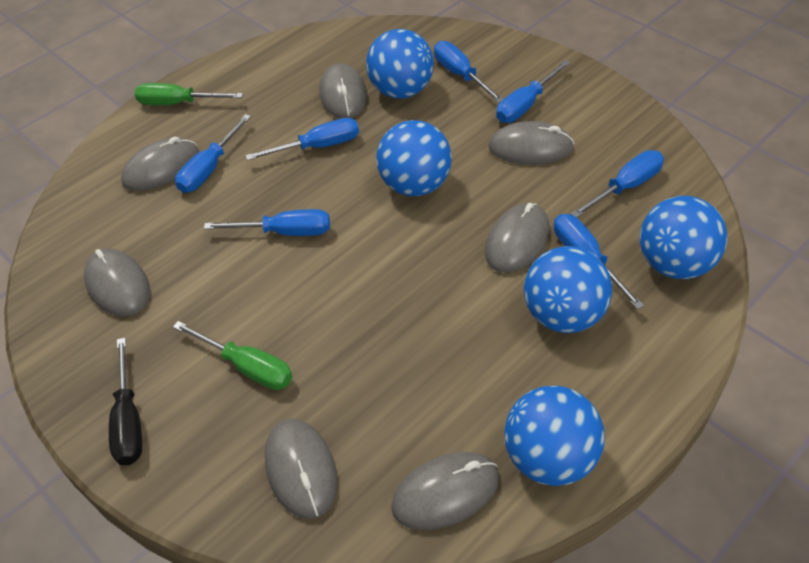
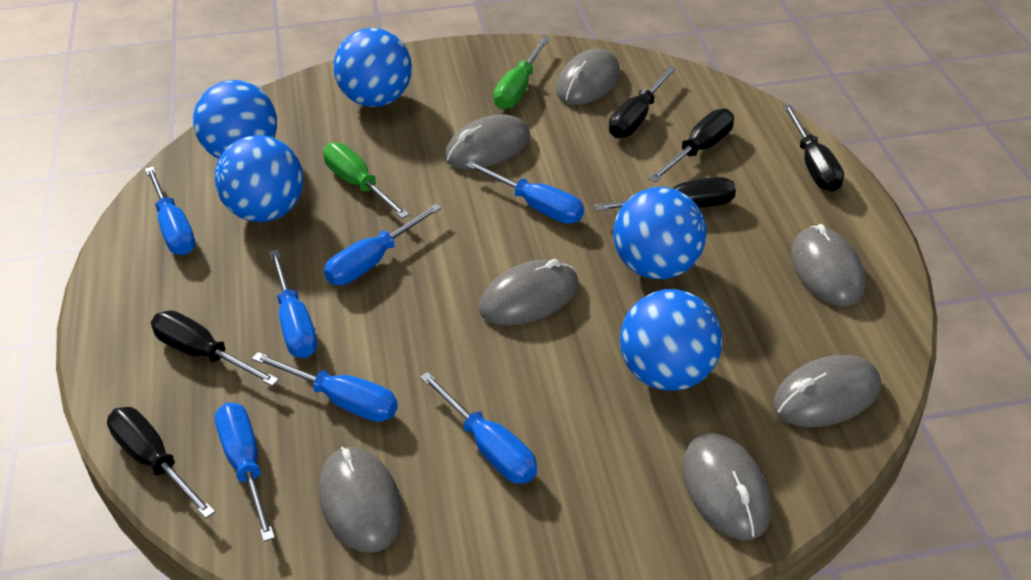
black screwdriver: 1 -> 6

